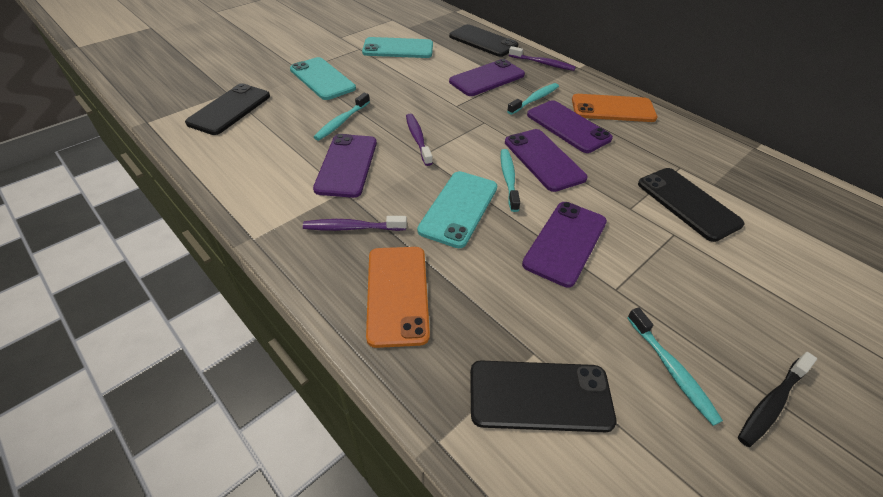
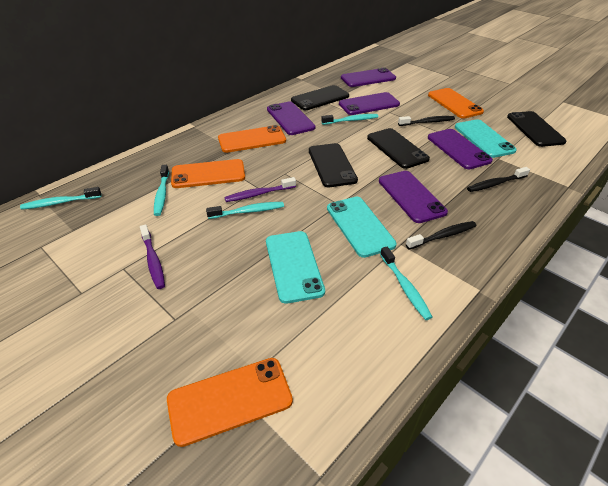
black toothbrush: 1 -> 3
orange phone: 2 -> 4
purple toothbrush: 3 -> 2
turquoise toothbrush: 4 -> 5

